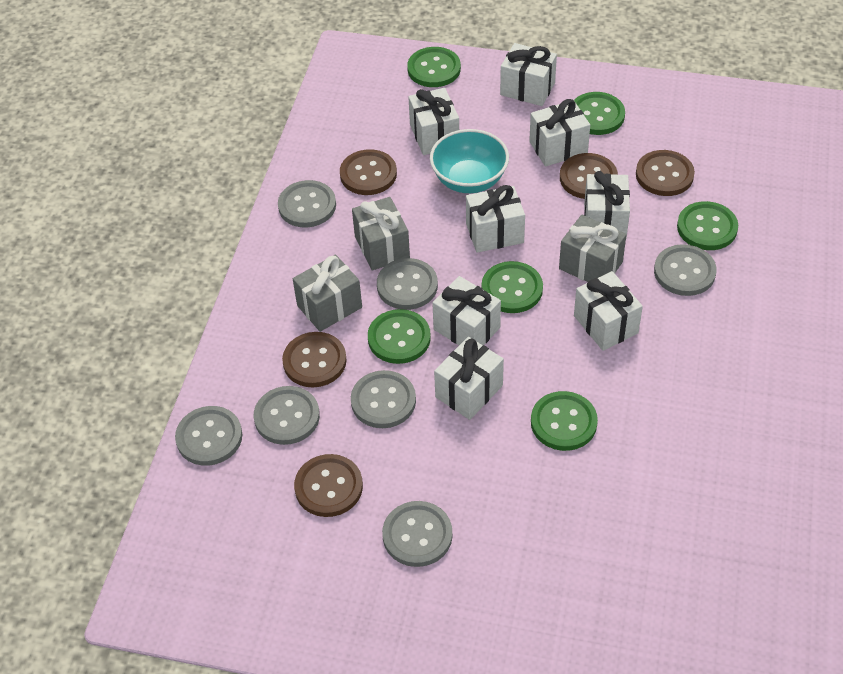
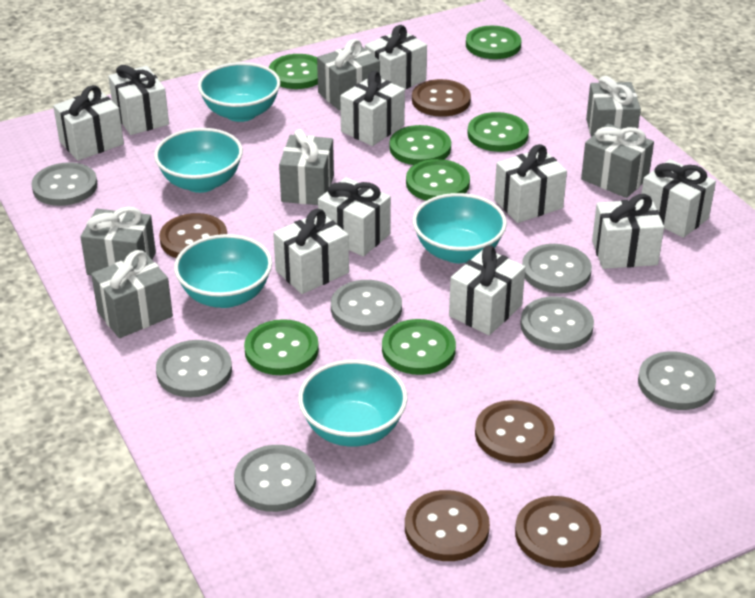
green button: 6 -> 7
grey gift: 3 -> 6
turquoise bowl: 1 -> 5
white gift: 8 -> 10

